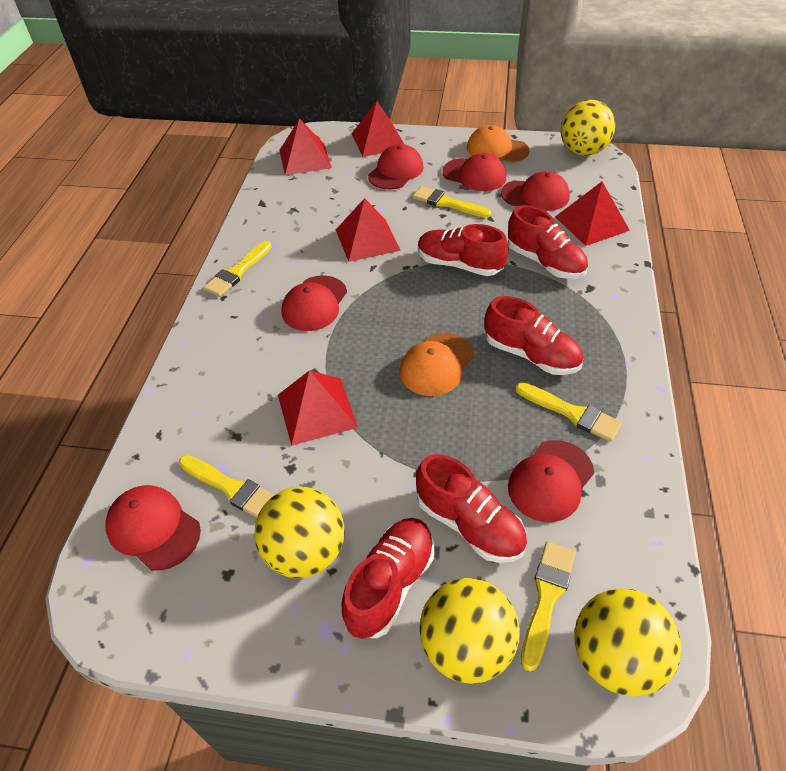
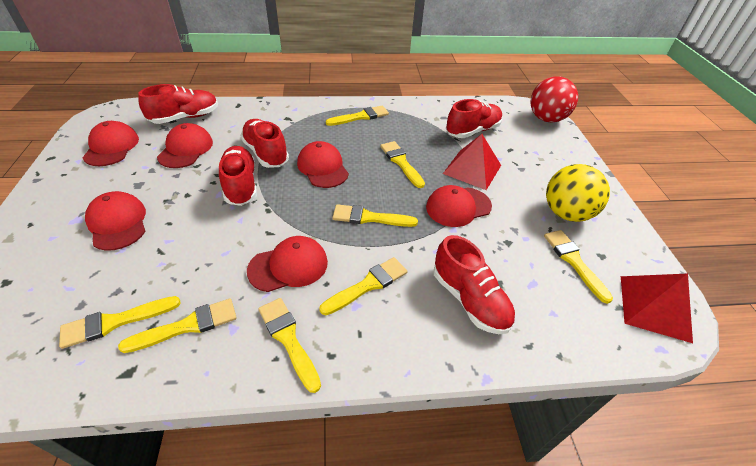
orange cap: 2 -> 0
red ball: 0 -> 1
red pyramid: 5 -> 2
yellow ball: 4 -> 1
yellow brush: 5 -> 8

